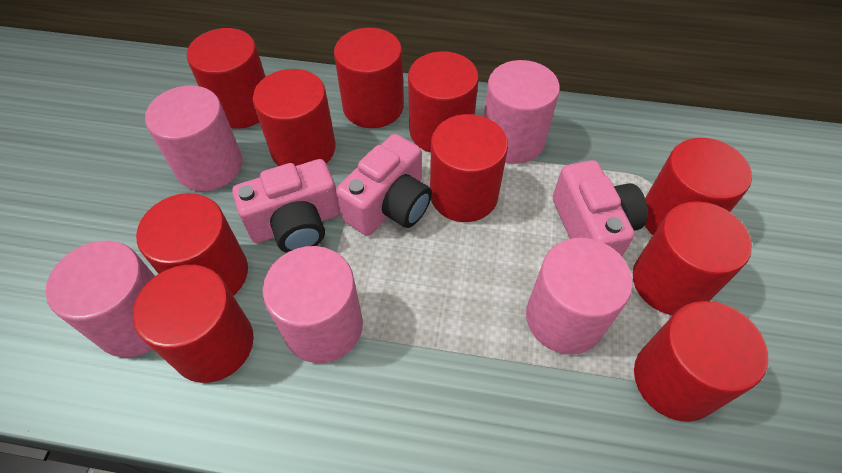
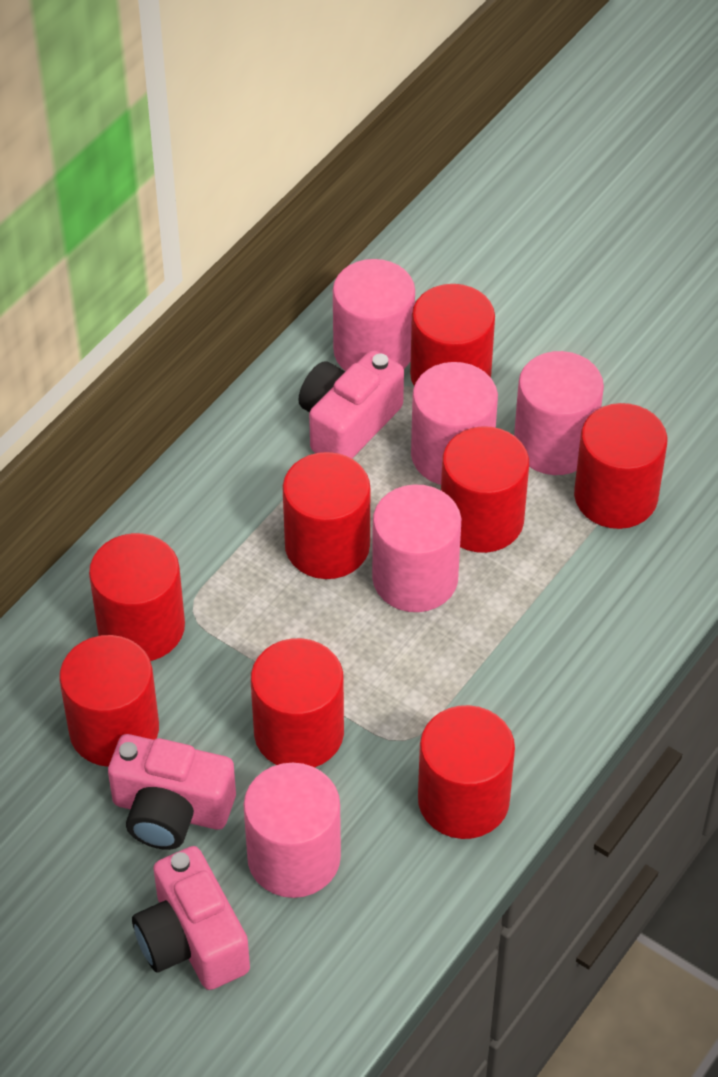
red cylinder: 10 -> 8

